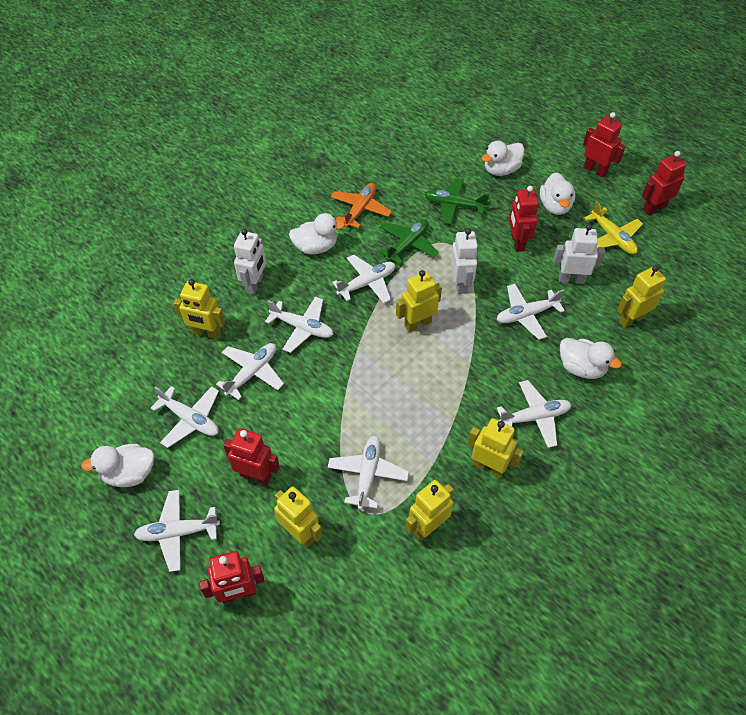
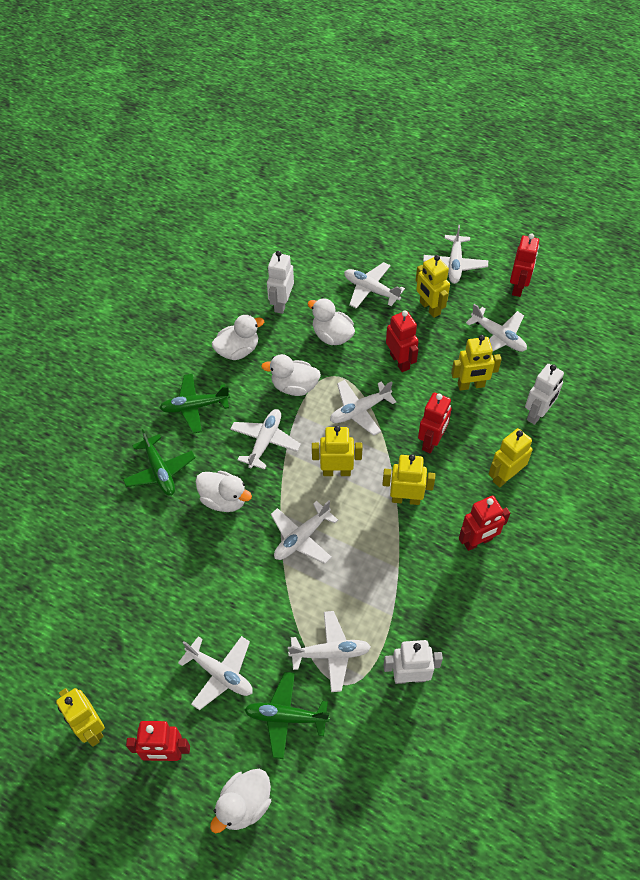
green plane: 2 -> 3
orange plane: 1 -> 0
yellow plane: 1 -> 0

